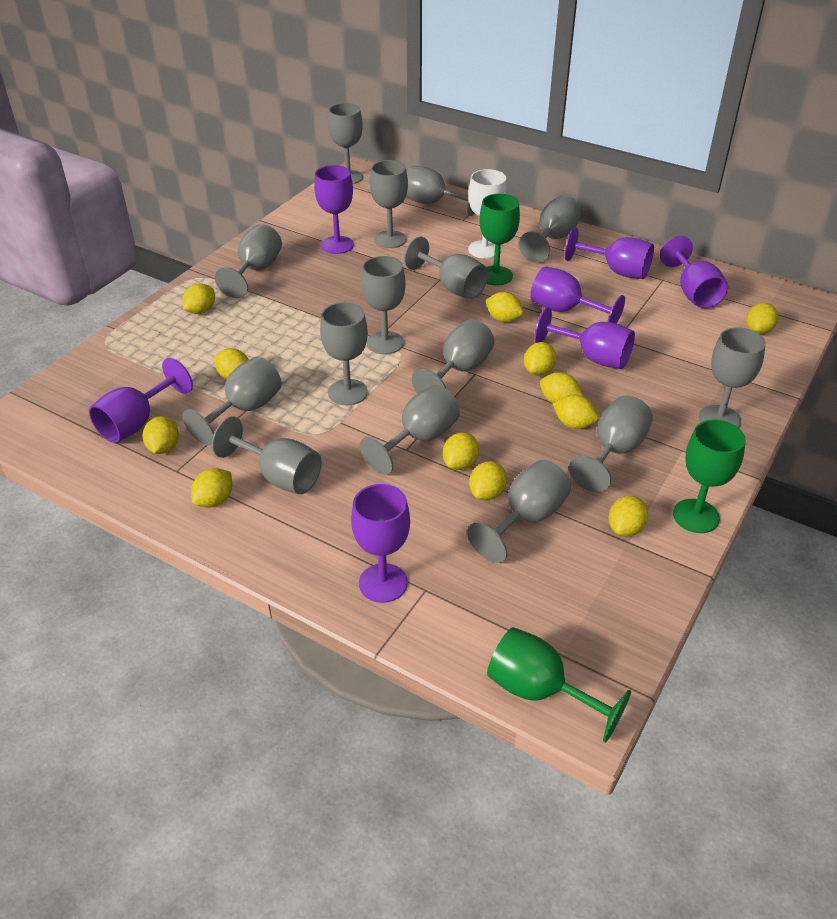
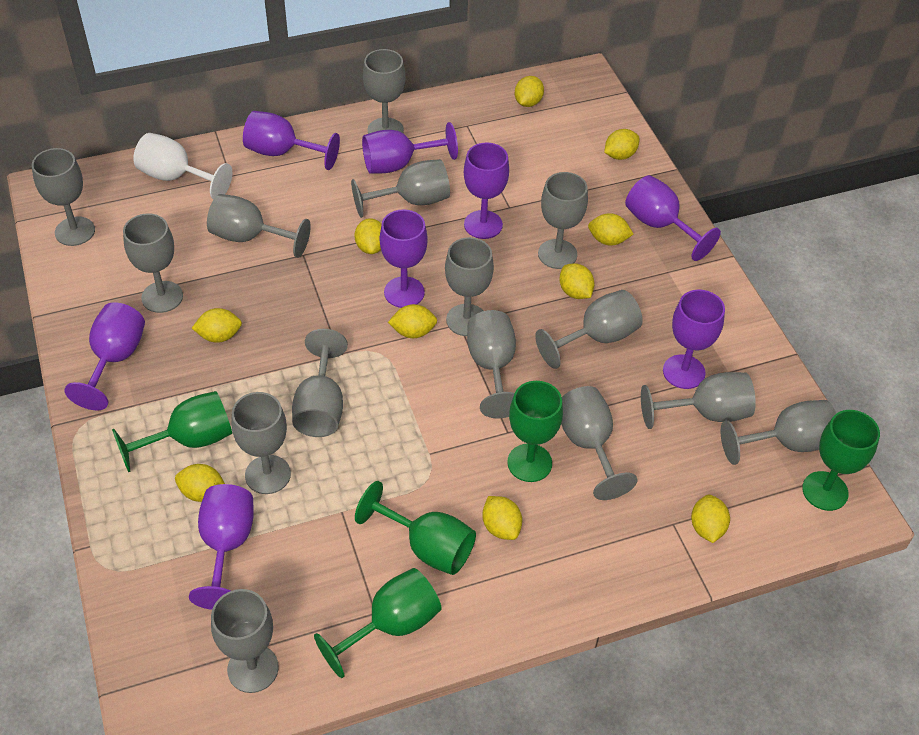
green goblet: 3 -> 5
purple goblet: 7 -> 8
yellow lemon: 12 -> 10

